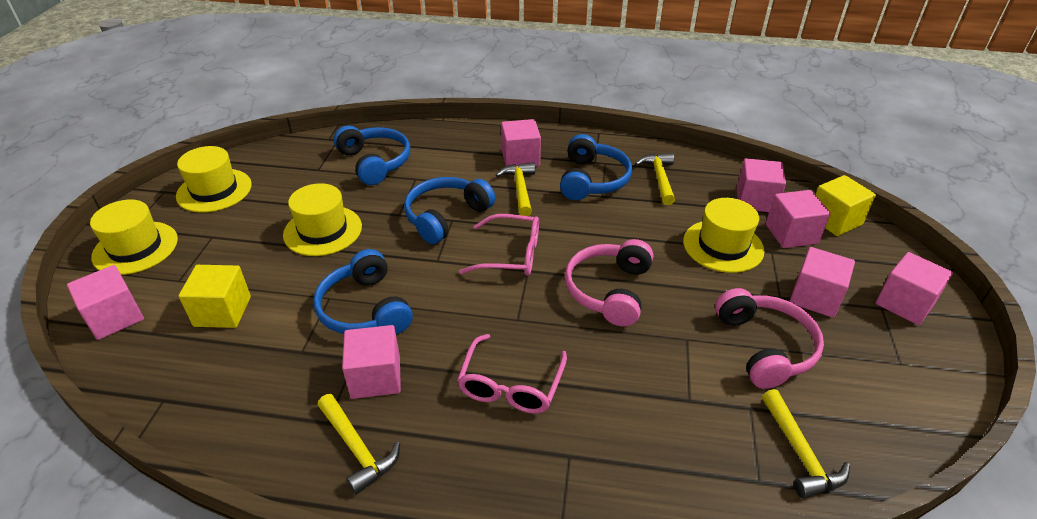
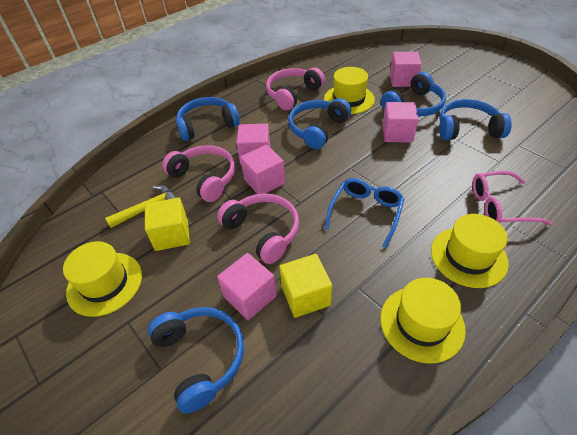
blue glasses: 0 -> 1
blue headphones: 4 -> 5
pink cube: 7 -> 5
pink glasses: 2 -> 1
pink headphones: 2 -> 3
yellow hammer: 4 -> 1

